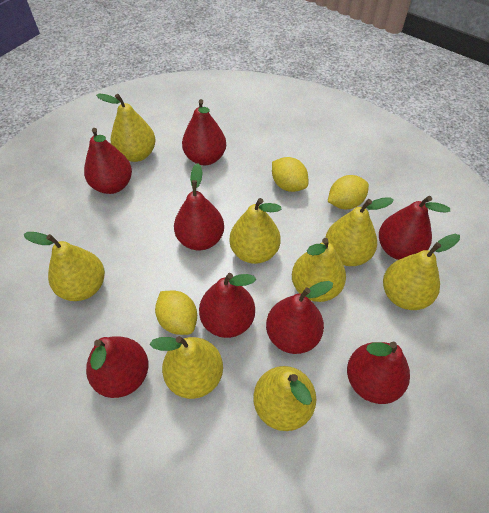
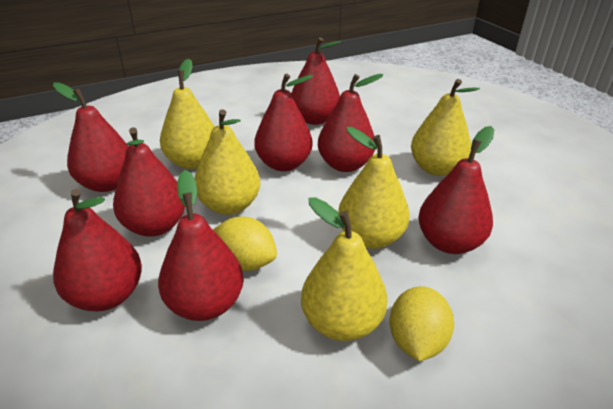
yellow lemon: 3 -> 2
yellow pear: 8 -> 5

